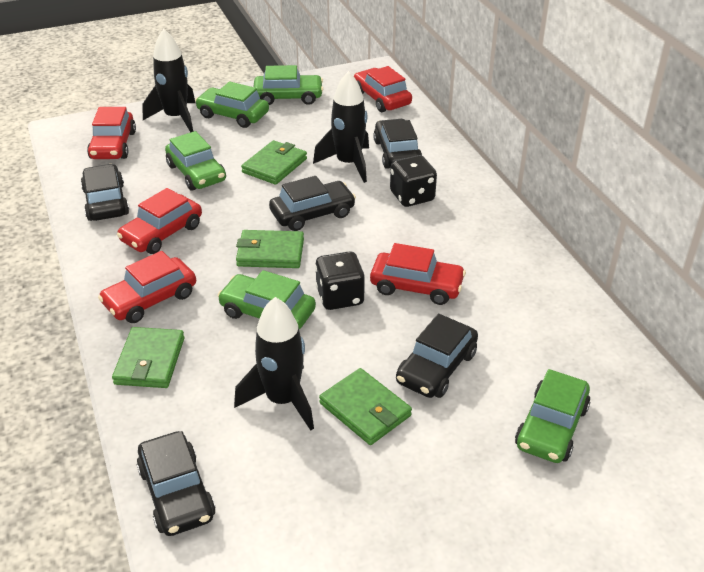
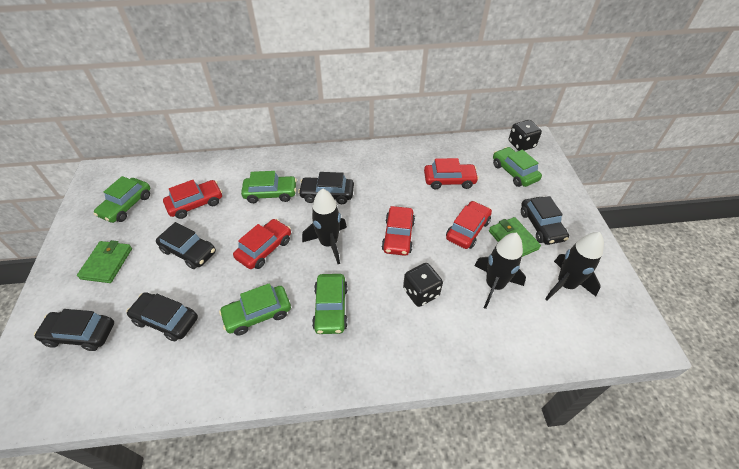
green wallet: 4 -> 2

